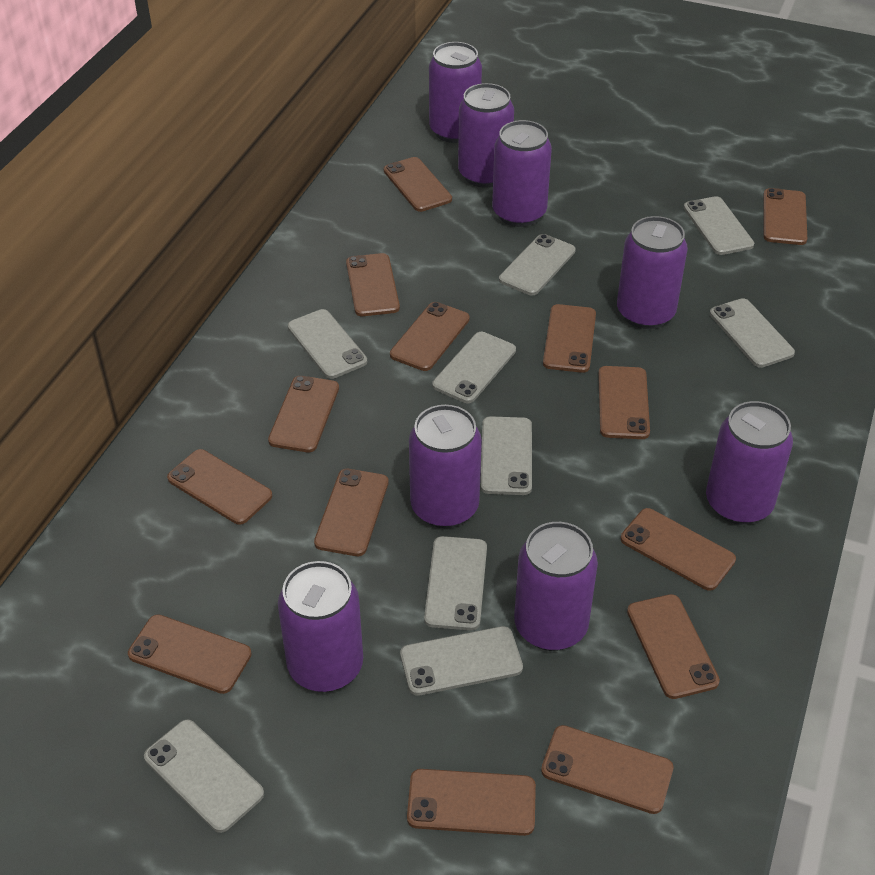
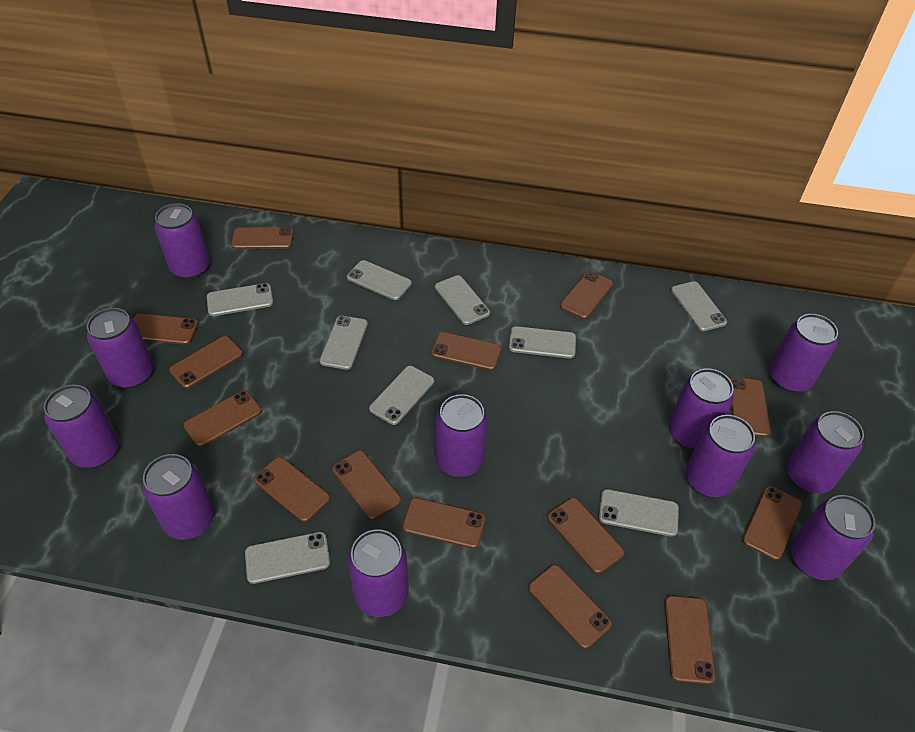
purple can: 8 -> 11

